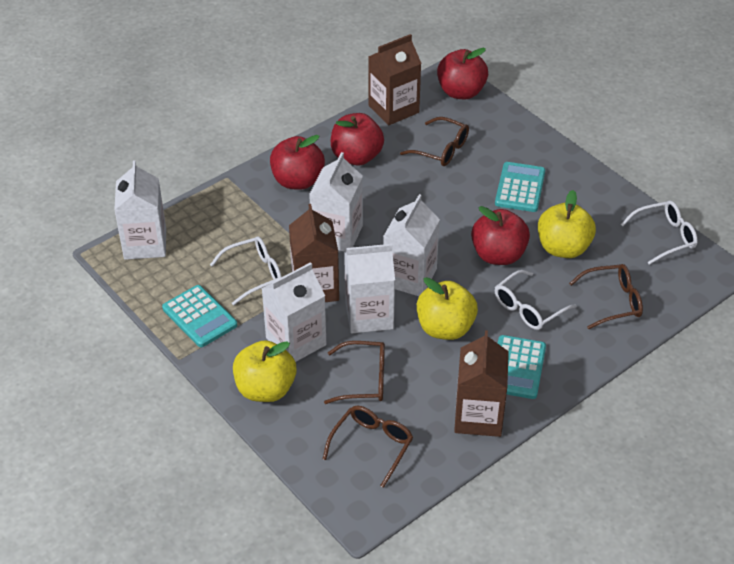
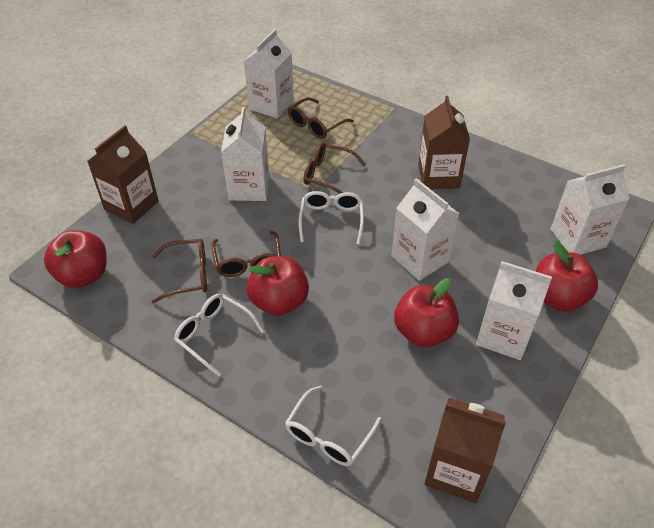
turquoise calculator: 3 -> 0
yellow apple: 3 -> 0

